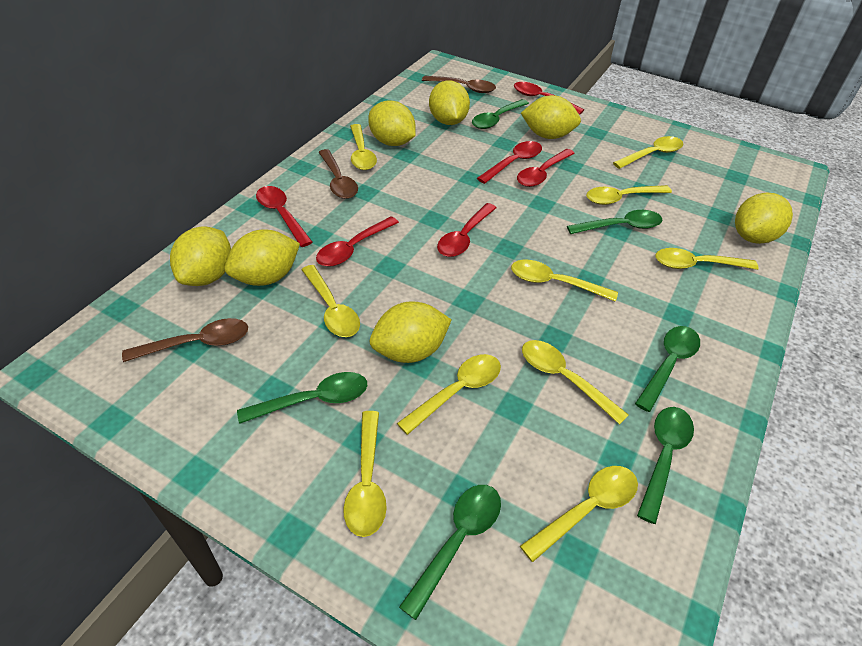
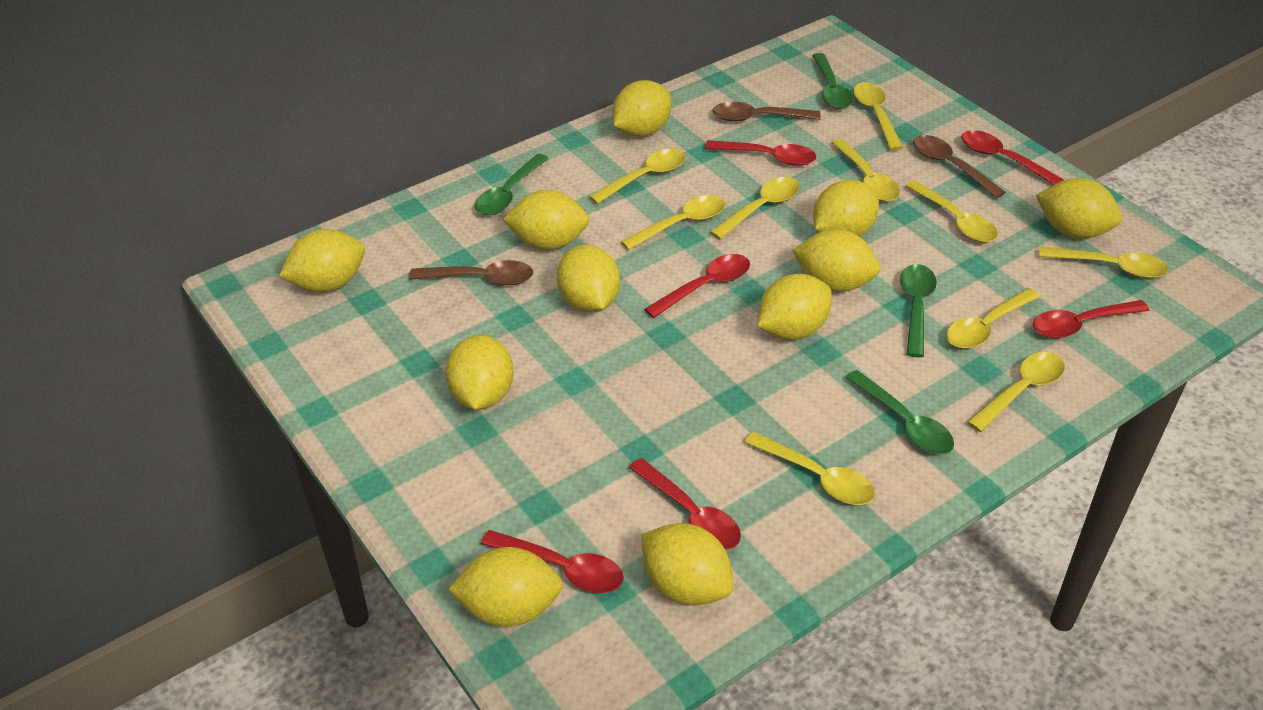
green spoon: 6 -> 4
yellow lemon: 7 -> 11

